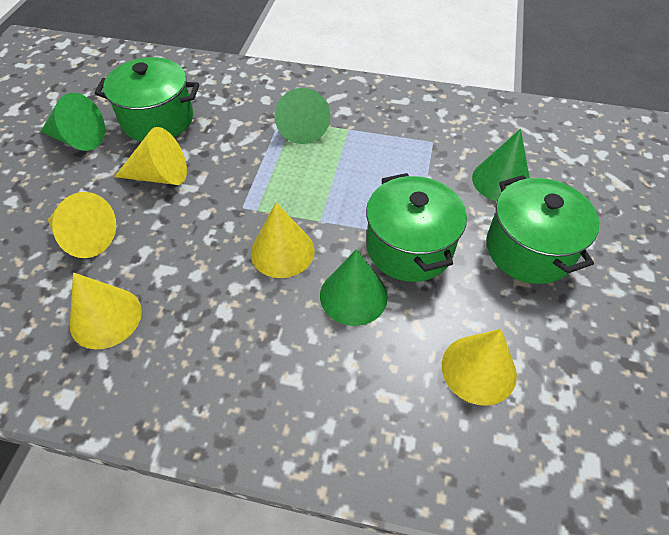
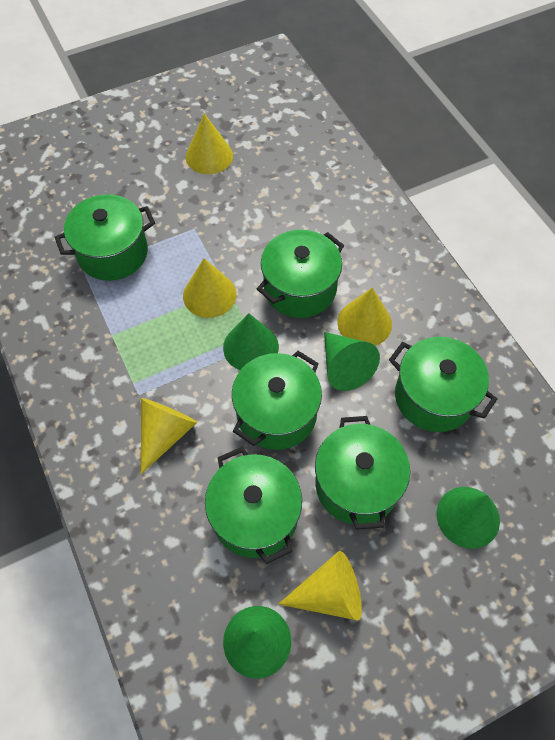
green pot: 3 -> 6

